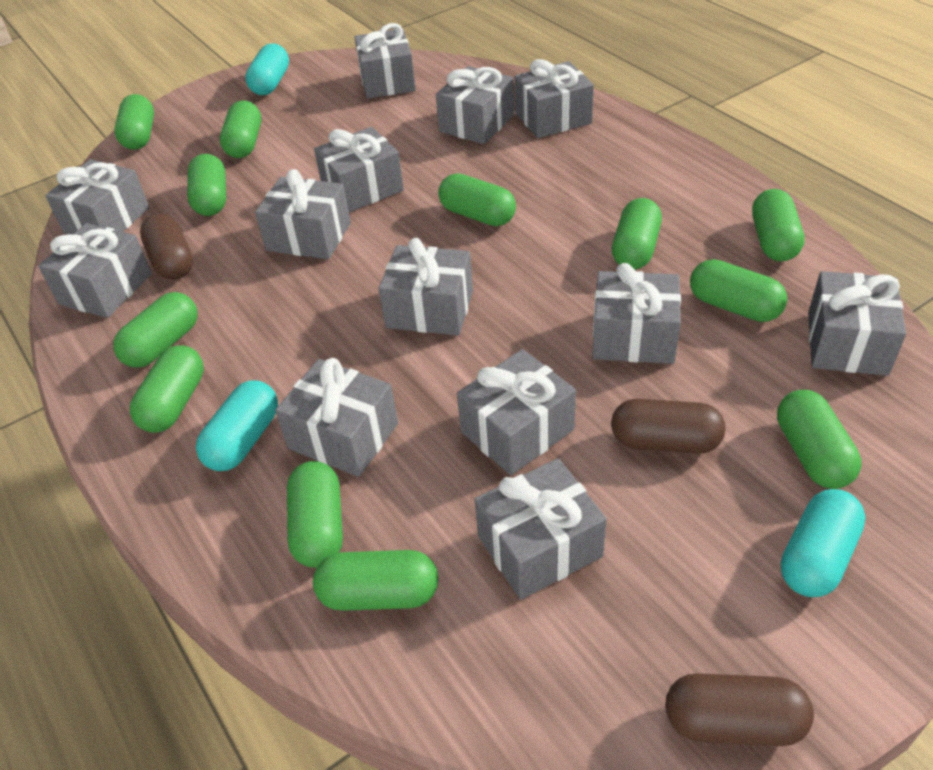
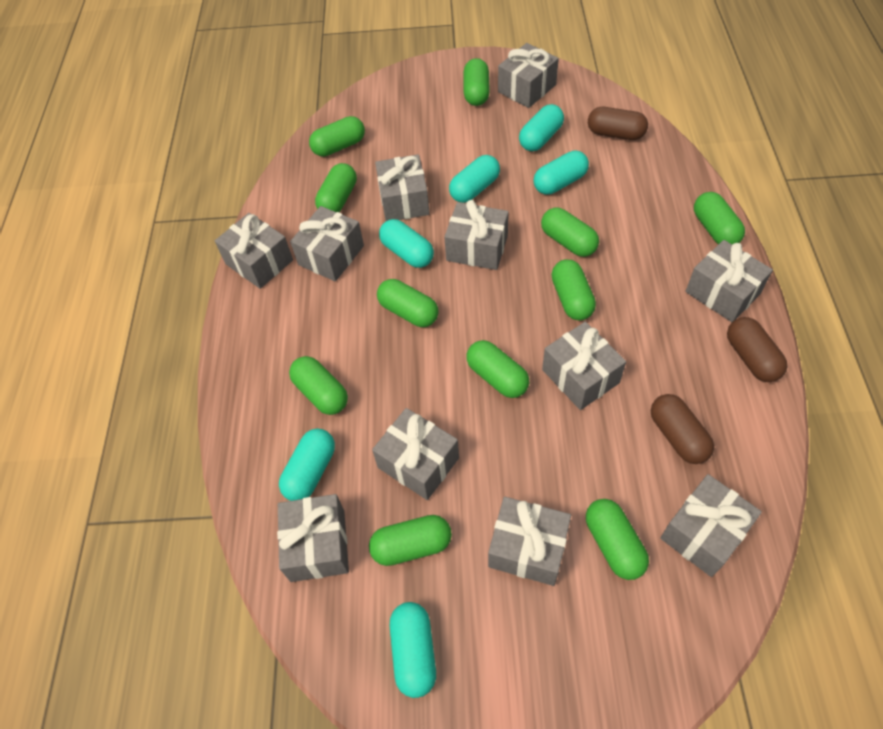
green capsule: 12 -> 11
grey gift: 13 -> 11
turquoise capsule: 3 -> 6

